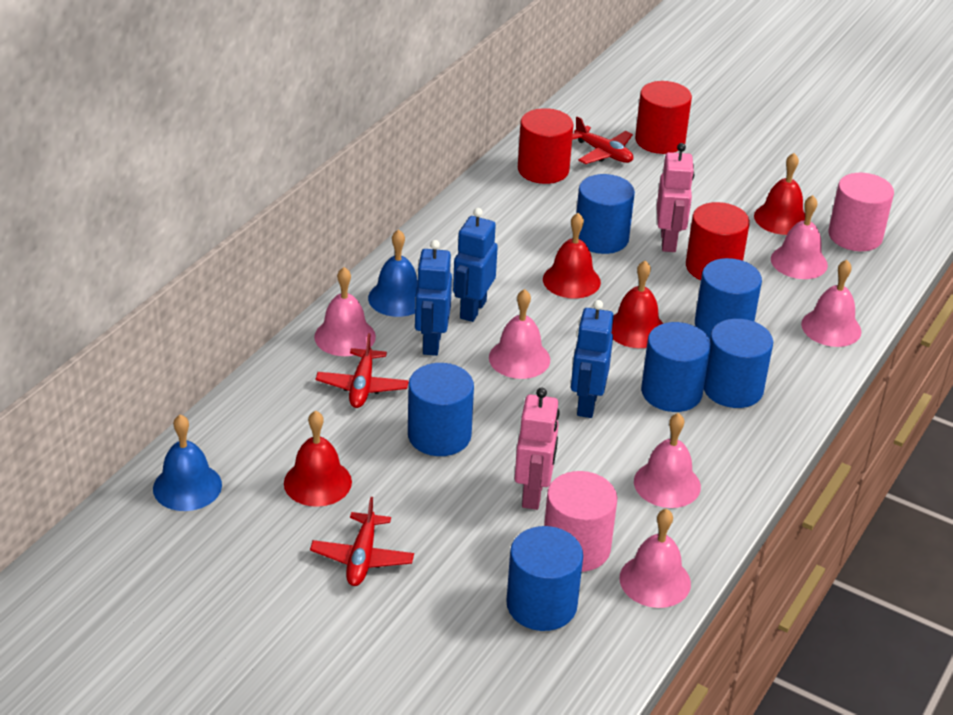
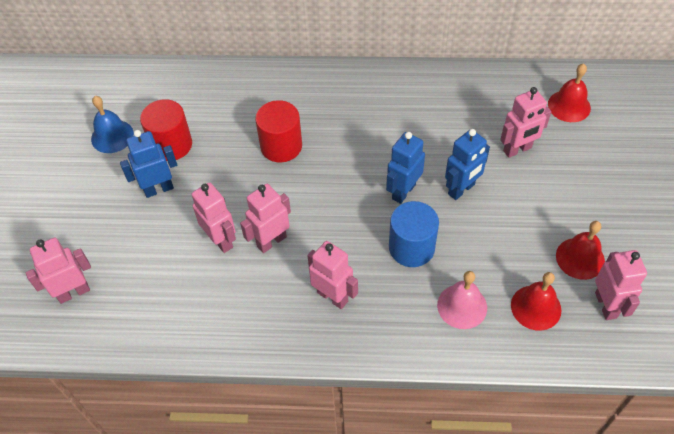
blue bell: 2 -> 1
blue cylinder: 6 -> 1
pink bell: 6 -> 1
pink cylinder: 2 -> 0
pink robot: 2 -> 6
red bell: 4 -> 3
red cylinder: 3 -> 2
red plane: 3 -> 0

